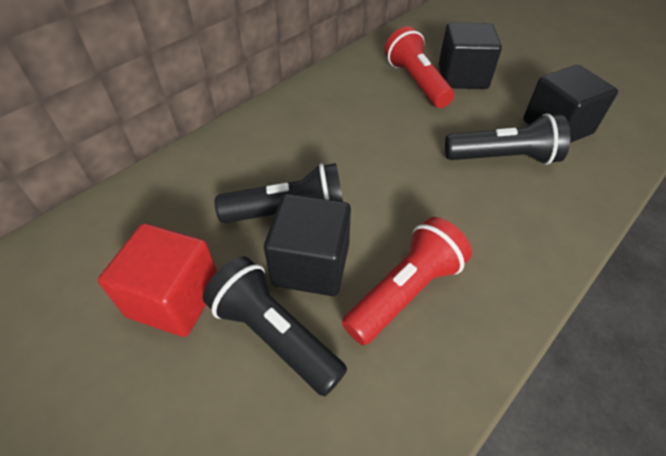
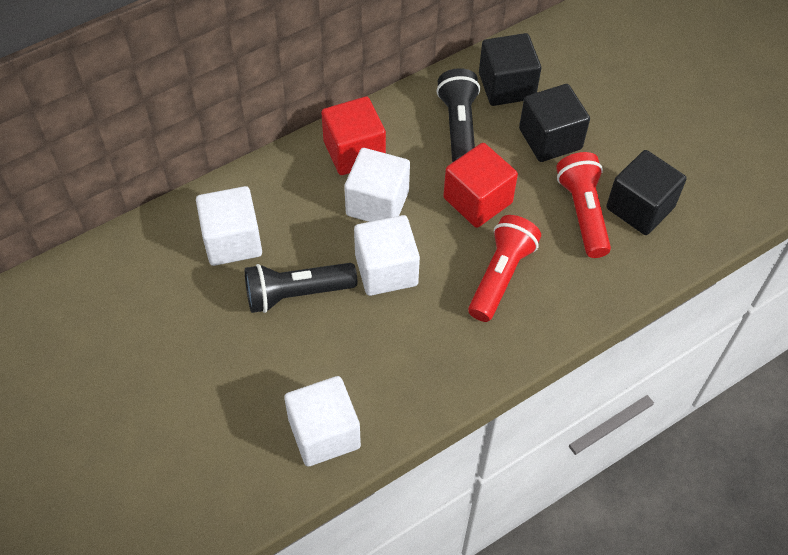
black flashlight: 3 -> 2
red cube: 1 -> 2
white cube: 0 -> 4

